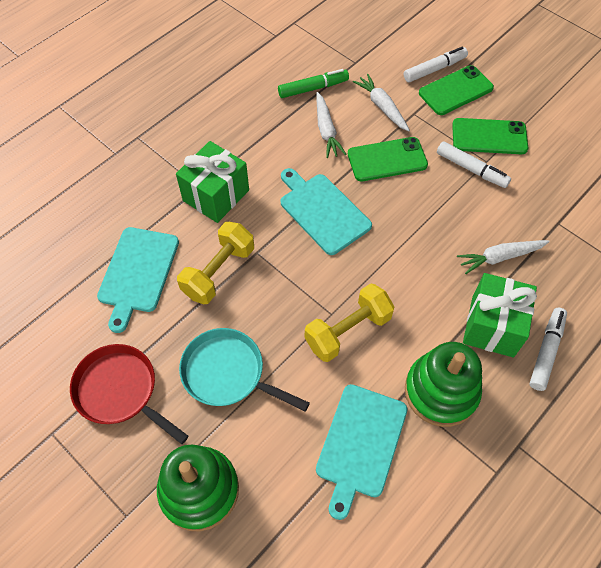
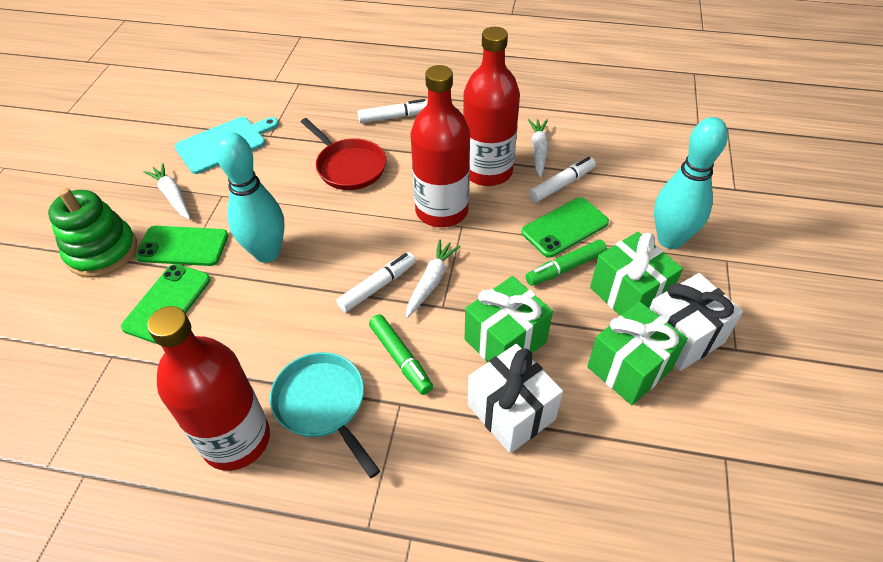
green gift: 2 -> 3
green marker: 1 -> 2
green stacking toy: 2 -> 1
red bottle: 0 -> 3
turquoise bowling pin: 0 -> 2
turquoise cutting board: 3 -> 1
white gift: 0 -> 2
yellow dumbbell: 2 -> 0

